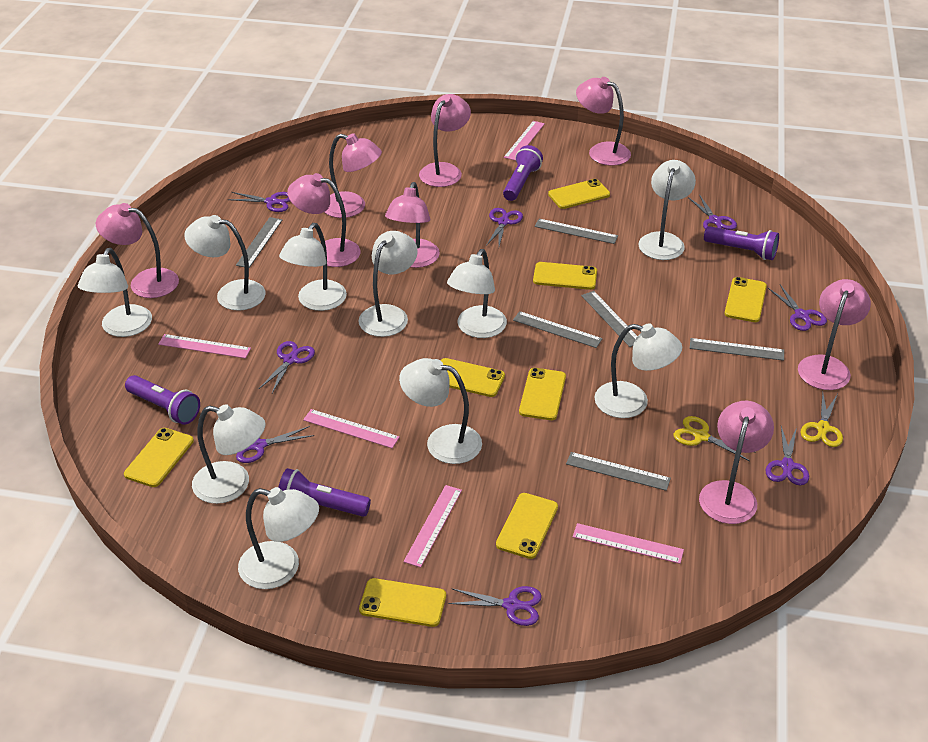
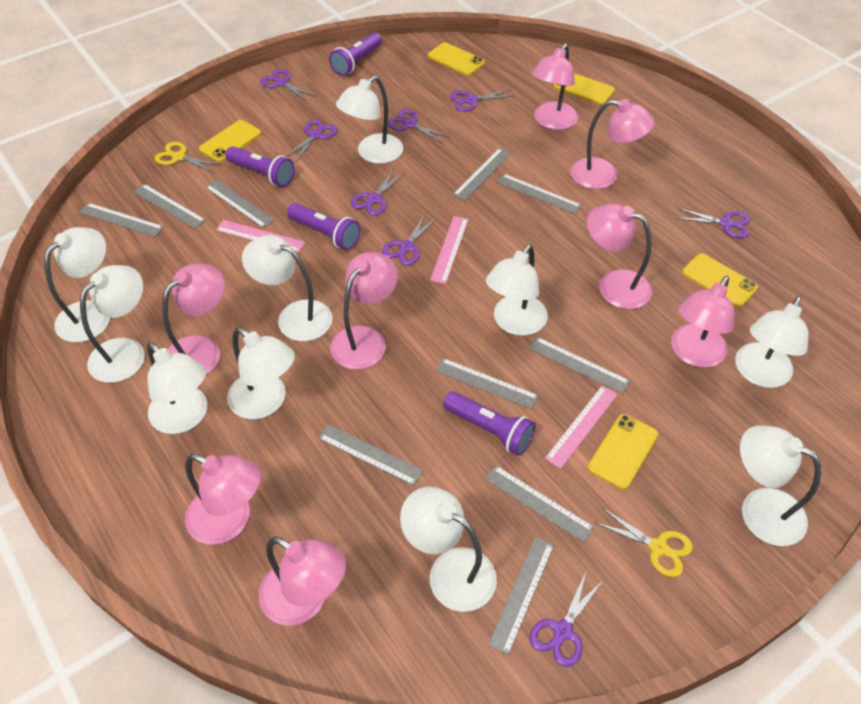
grey ruler: 6 -> 10
pink ruler: 5 -> 3
yellow phone: 8 -> 5

